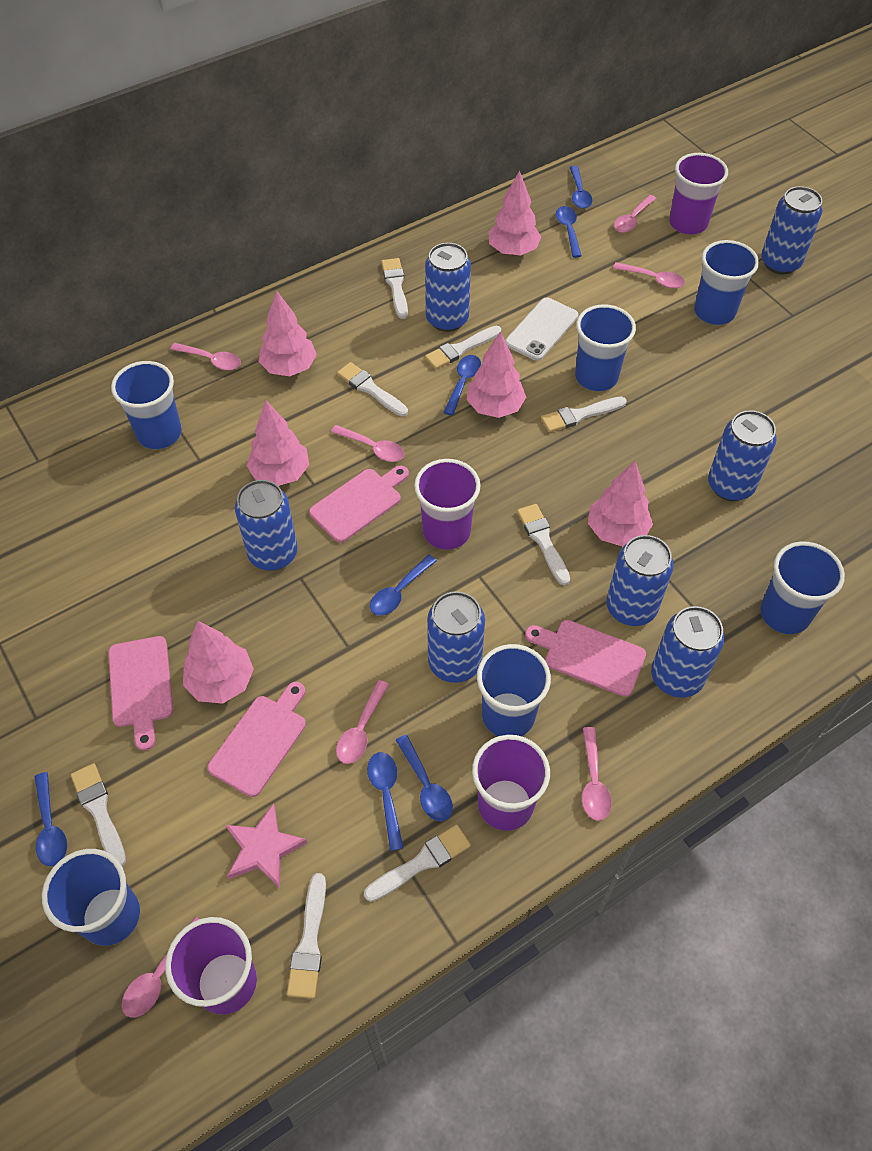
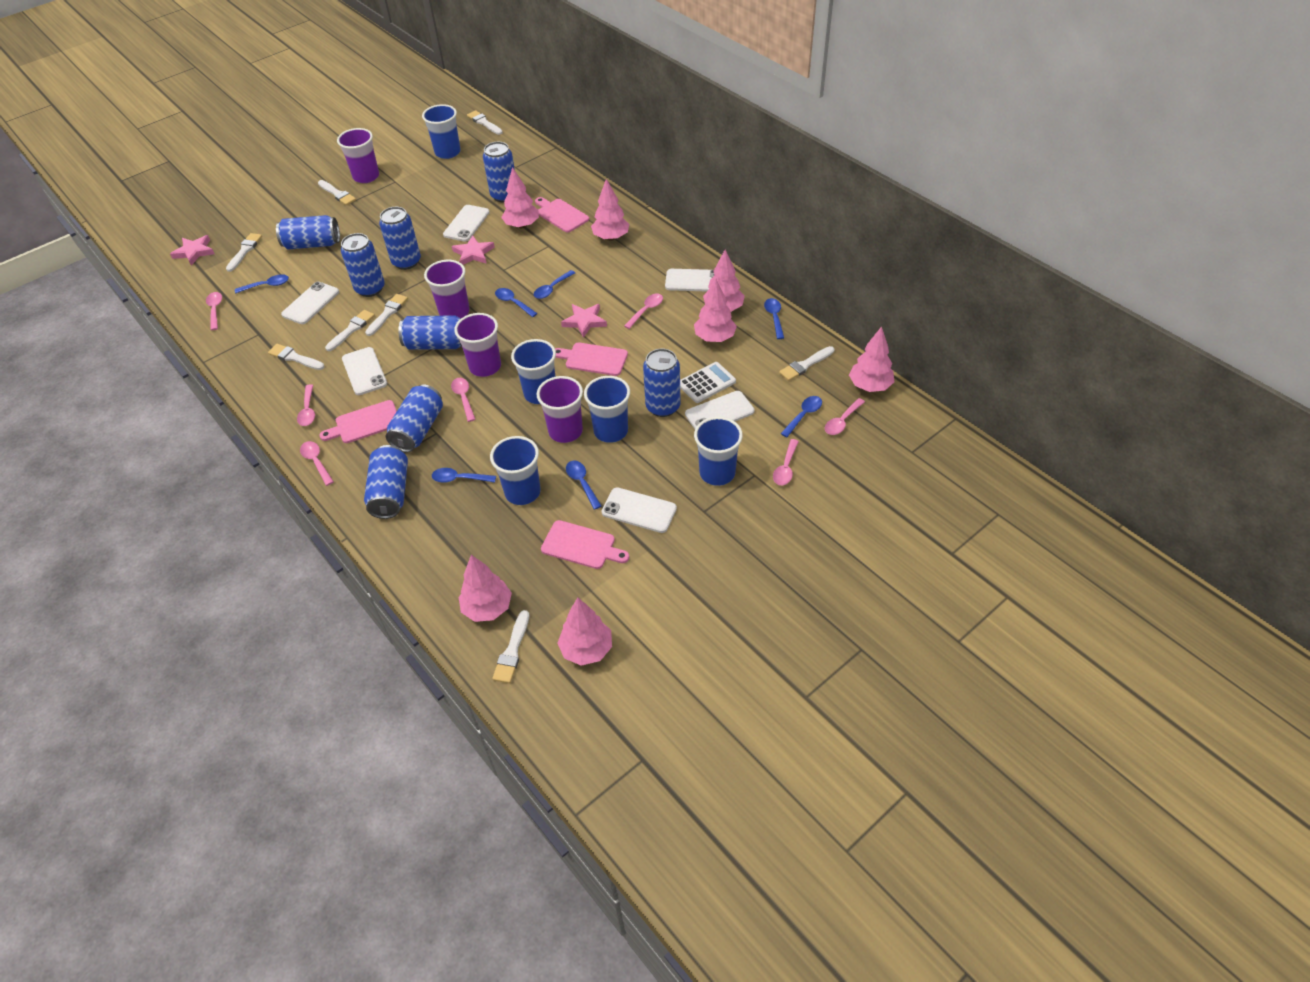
blue can: 7 -> 8
blue cup: 6 -> 5
pink star: 1 -> 3
pink tree: 6 -> 7
white calculator: 0 -> 1
white phone: 1 -> 6

